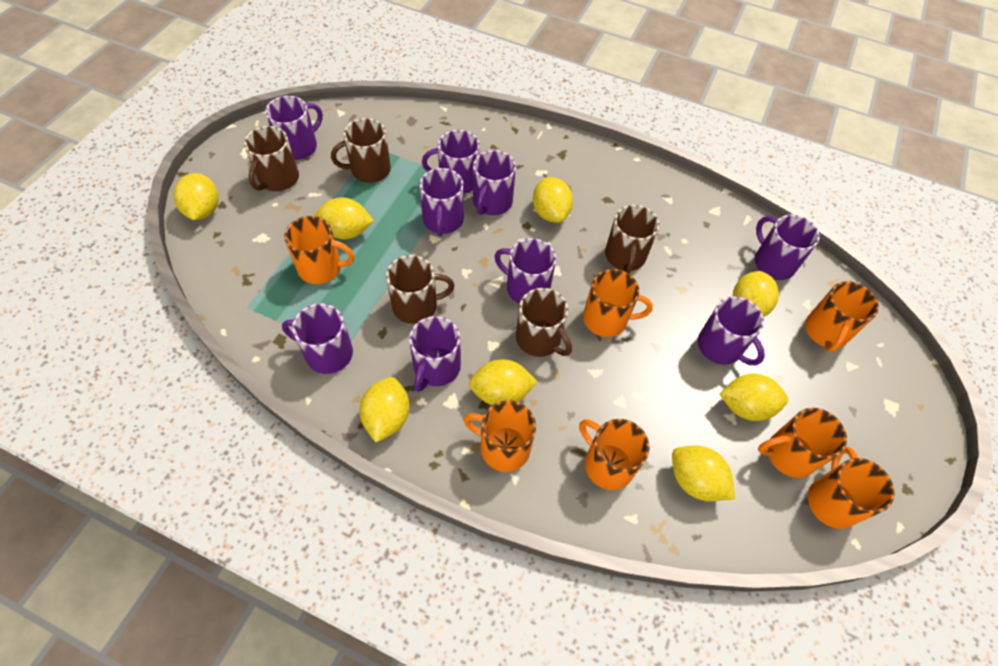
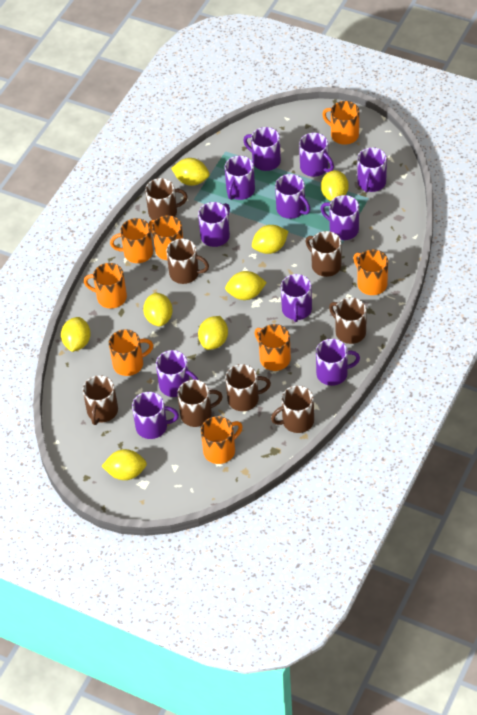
brown mug: 5 -> 8
orange mug: 7 -> 8
purple mug: 9 -> 11

